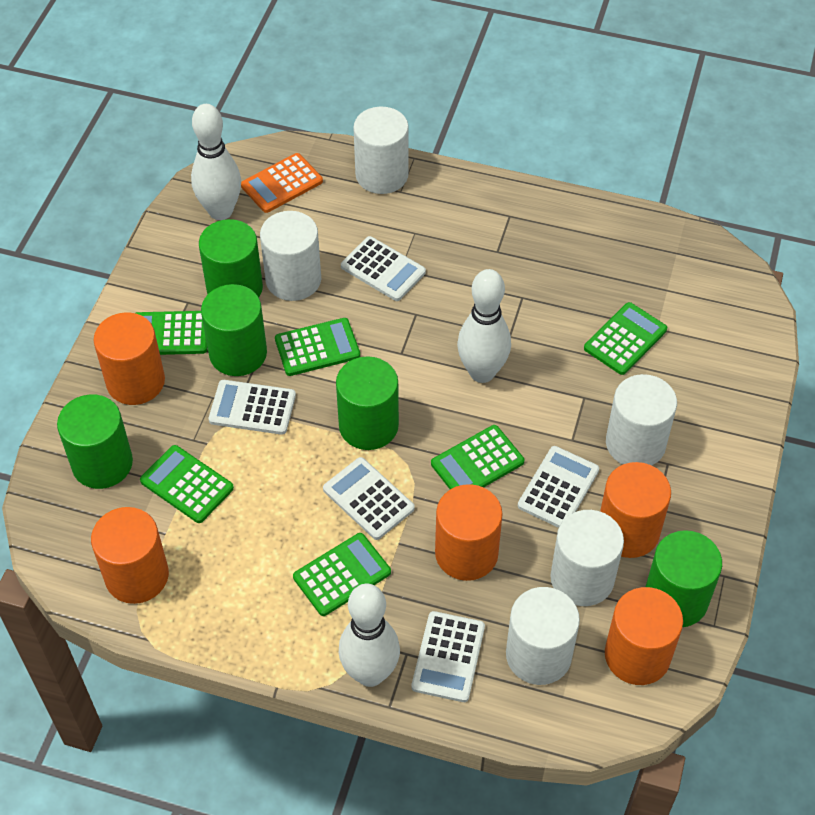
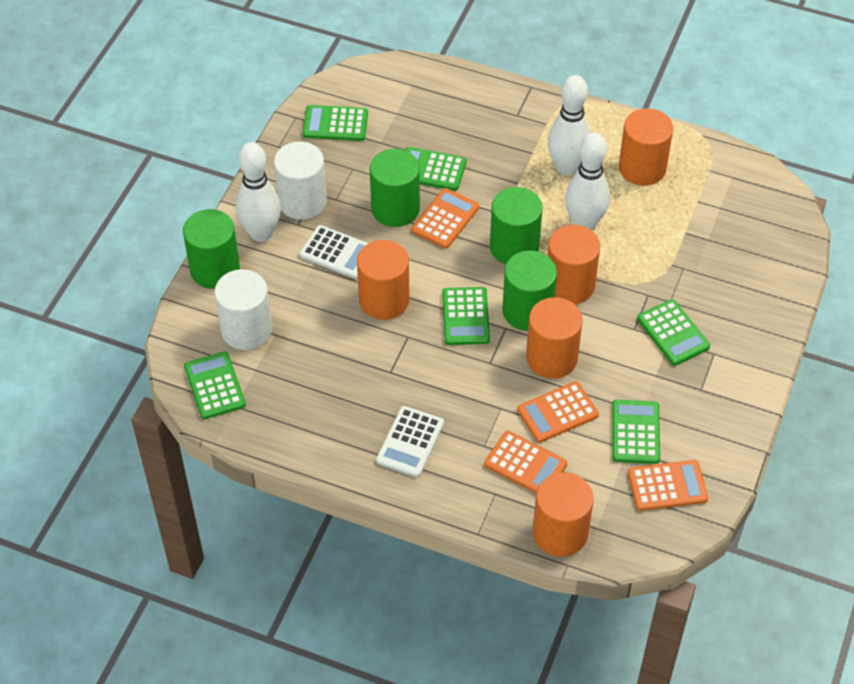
green cylinder: 5 -> 4
orange calculator: 1 -> 4
white calculator: 5 -> 2
white cylinder: 5 -> 2

